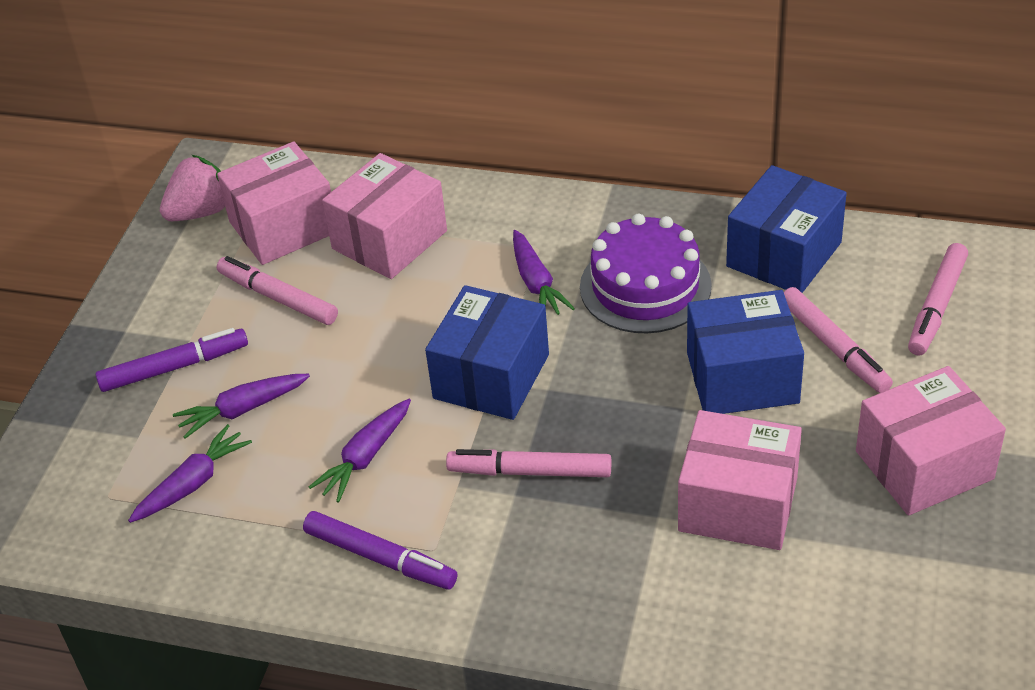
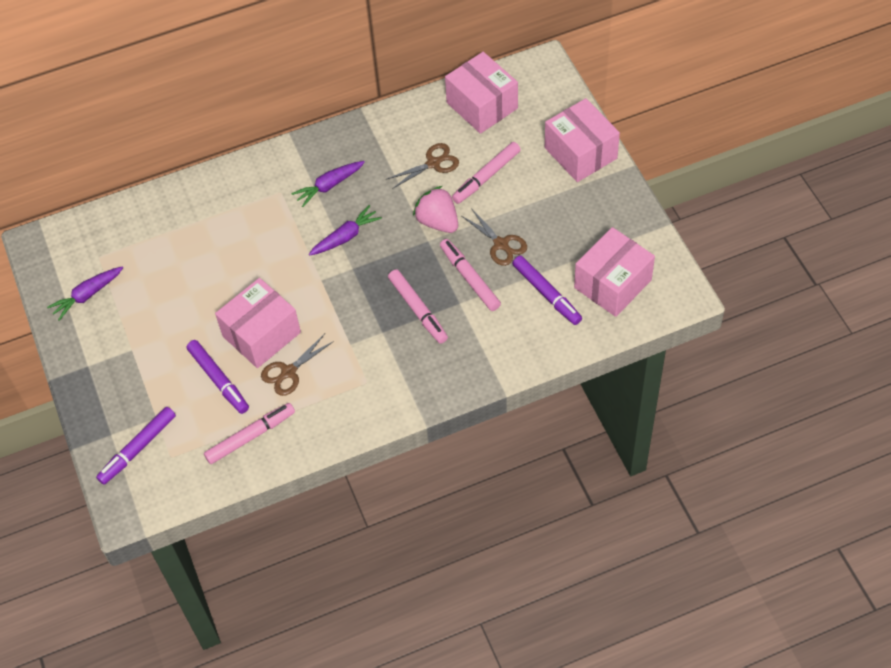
blue box: 3 -> 0
brown scissors: 0 -> 3
purple cake: 1 -> 0
purple carrot: 4 -> 3
purple marker: 2 -> 3

